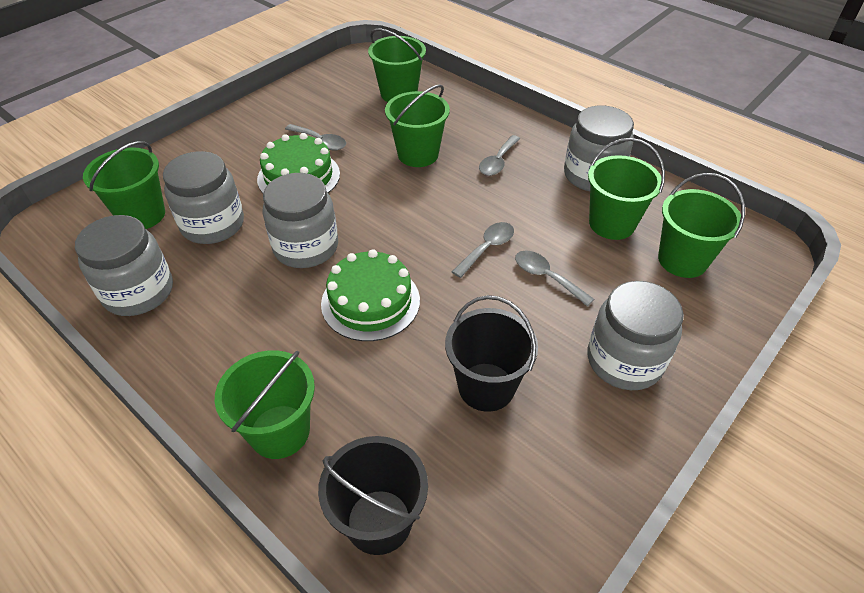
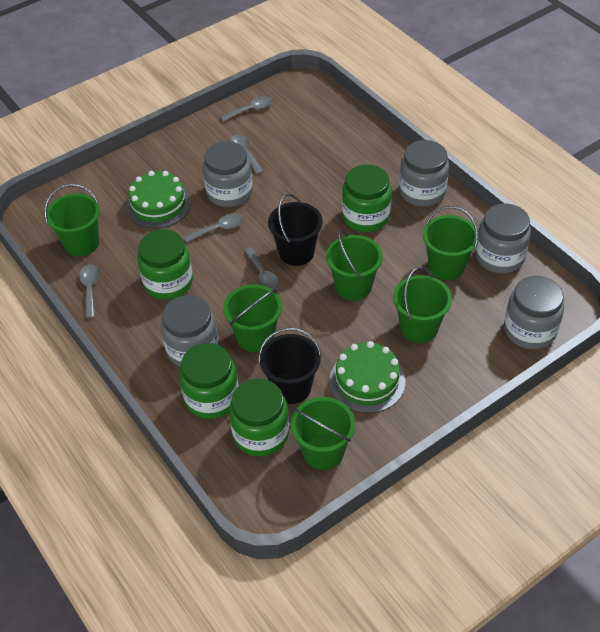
green jar: 0 -> 4
grey spoon: 4 -> 5

